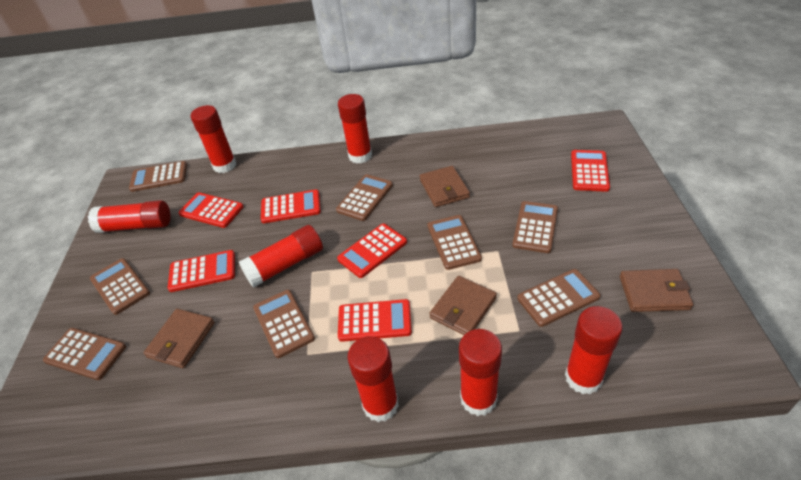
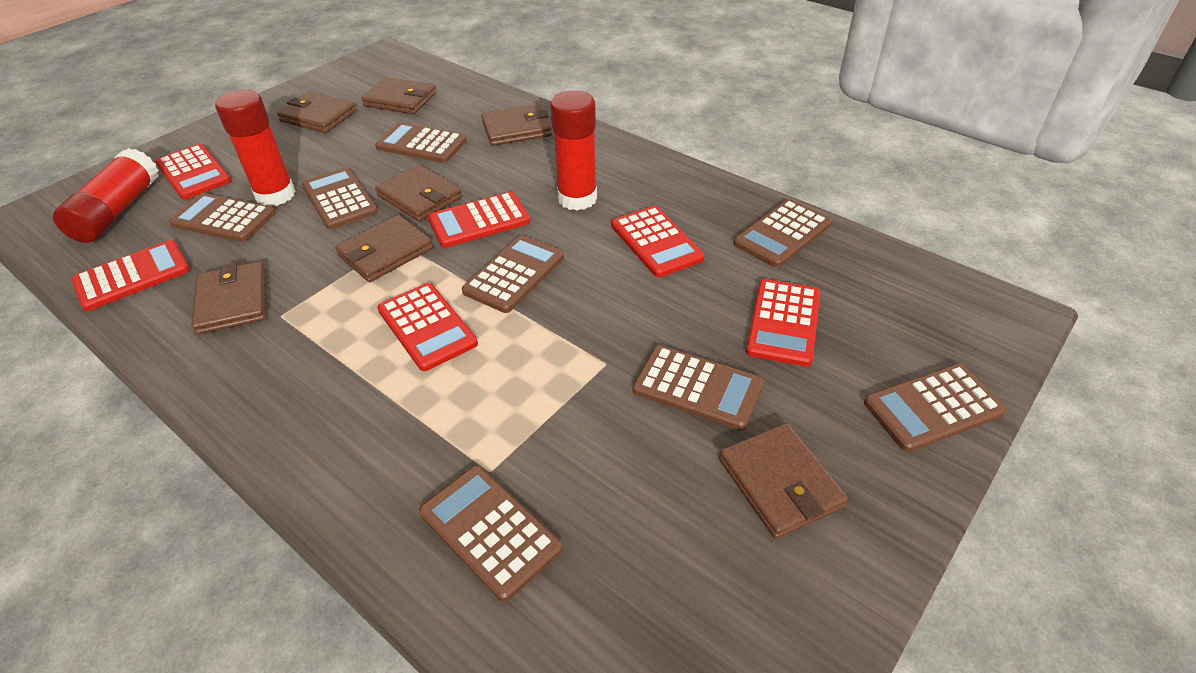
brown wallet: 4 -> 7
red glue stick: 7 -> 3

